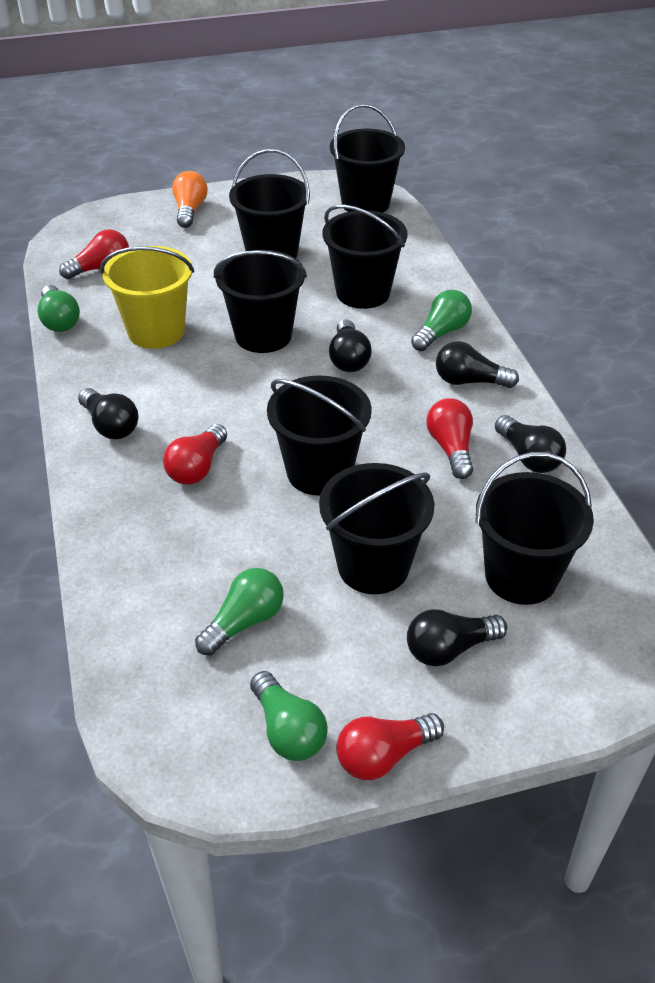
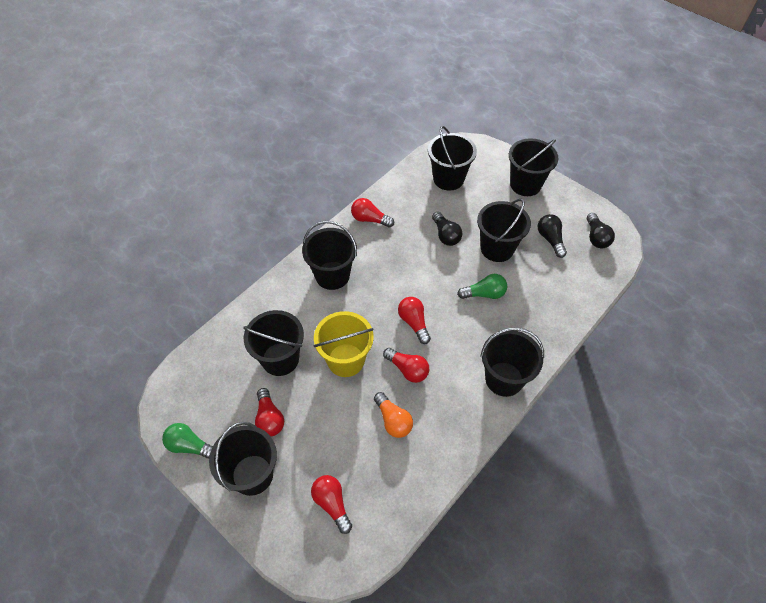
black light bulb: 5 -> 3
green light bulb: 4 -> 2
red light bulb: 4 -> 5

